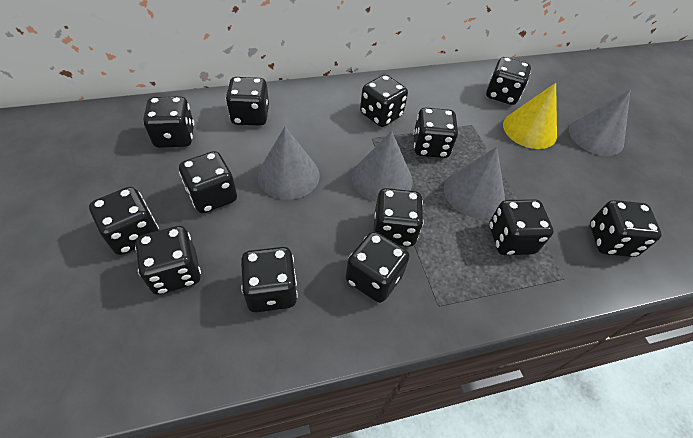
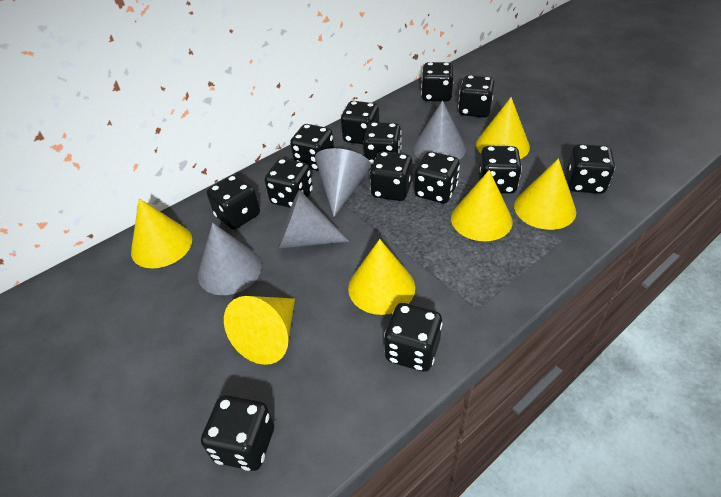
yellow cone: 1 -> 6

